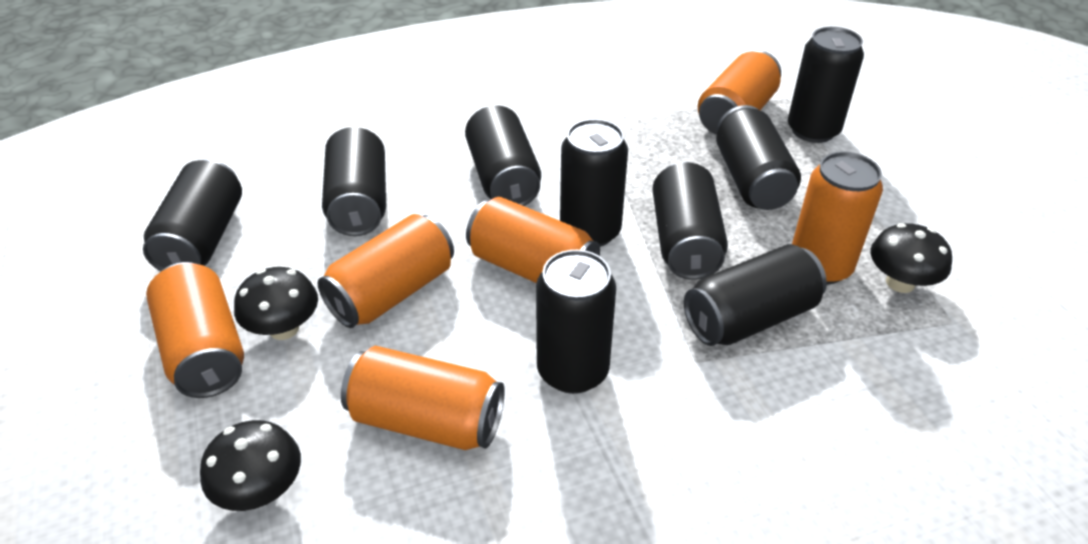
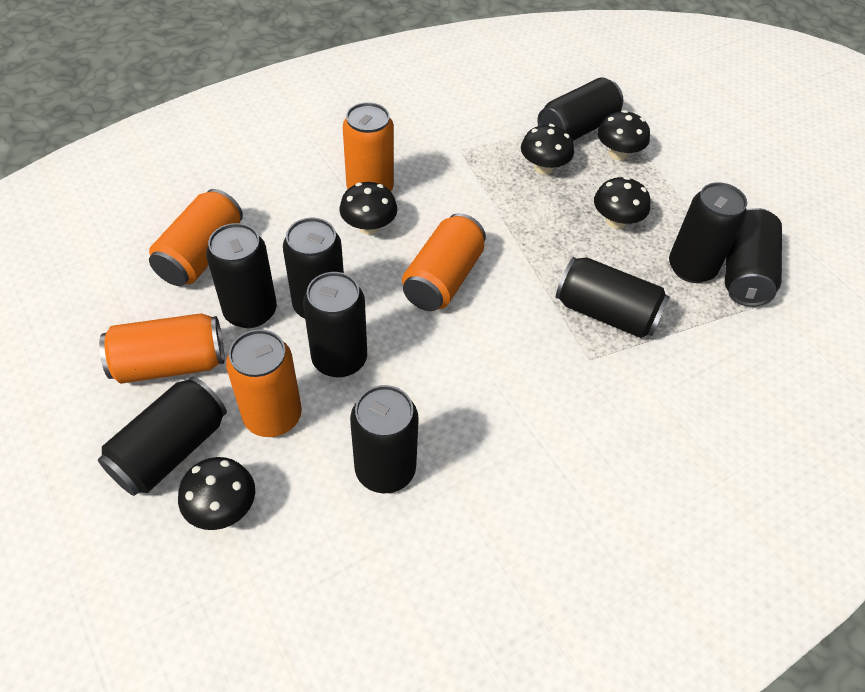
black mushroom: 3 -> 5
orange can: 6 -> 5

